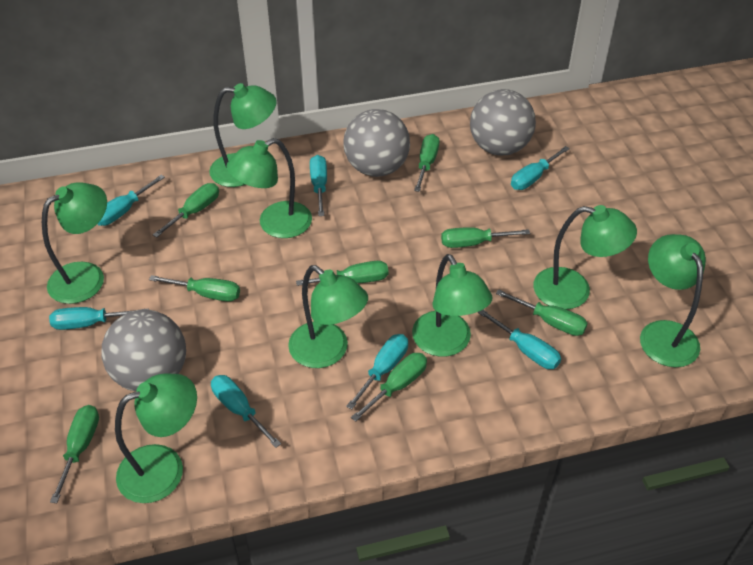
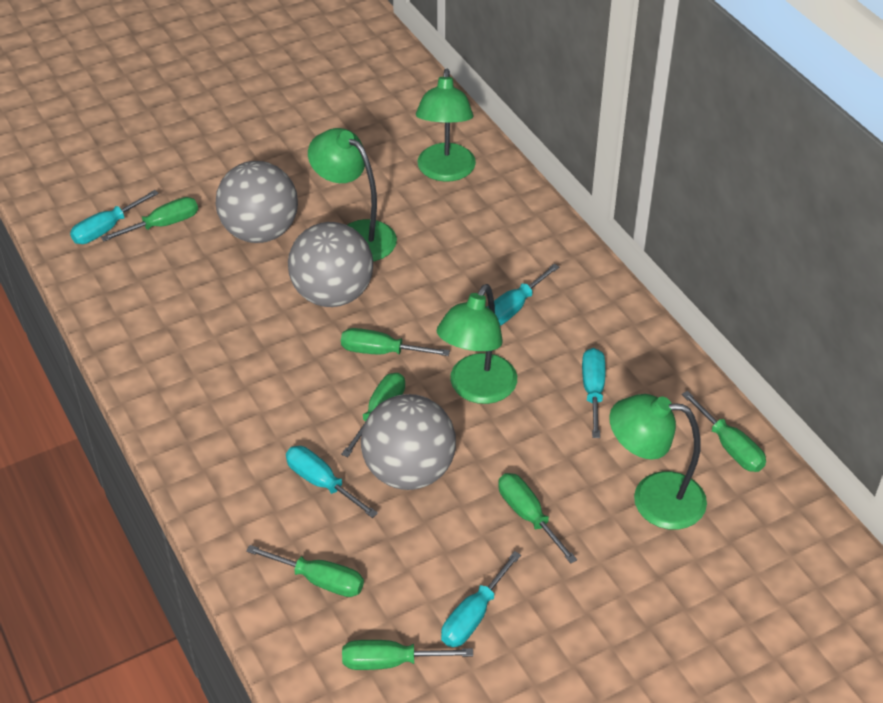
green lamp: 8 -> 4
green screwdriver: 8 -> 7
turquoise screwdriver: 7 -> 5

